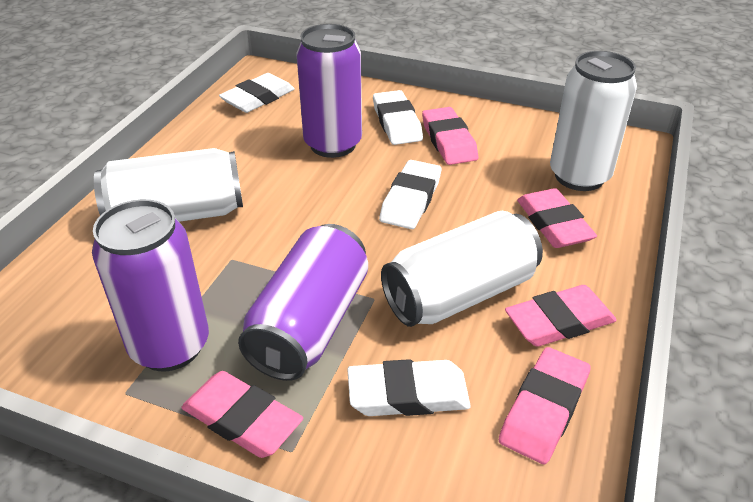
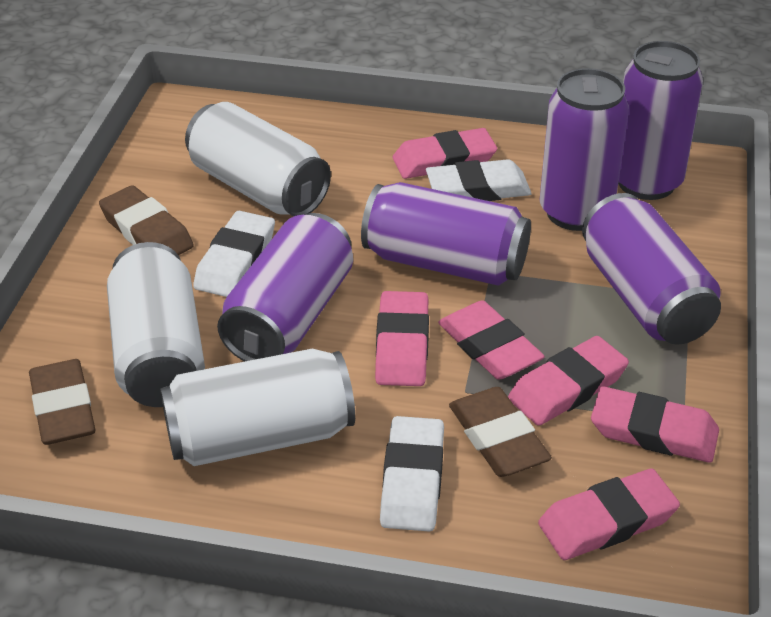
brown eraser: 0 -> 3
pink eraser: 5 -> 6
purple can: 3 -> 5
white eraser: 4 -> 3

